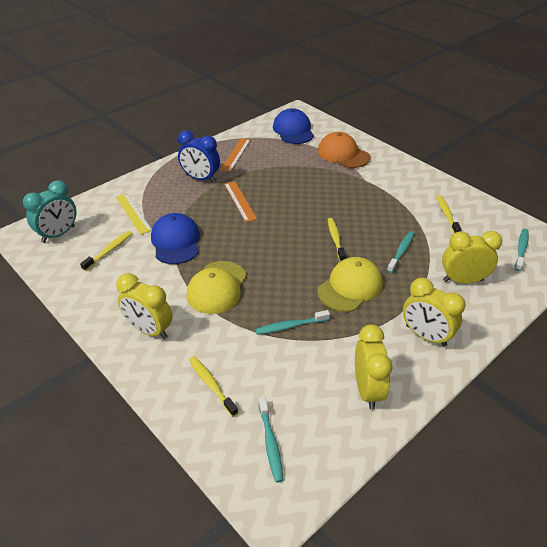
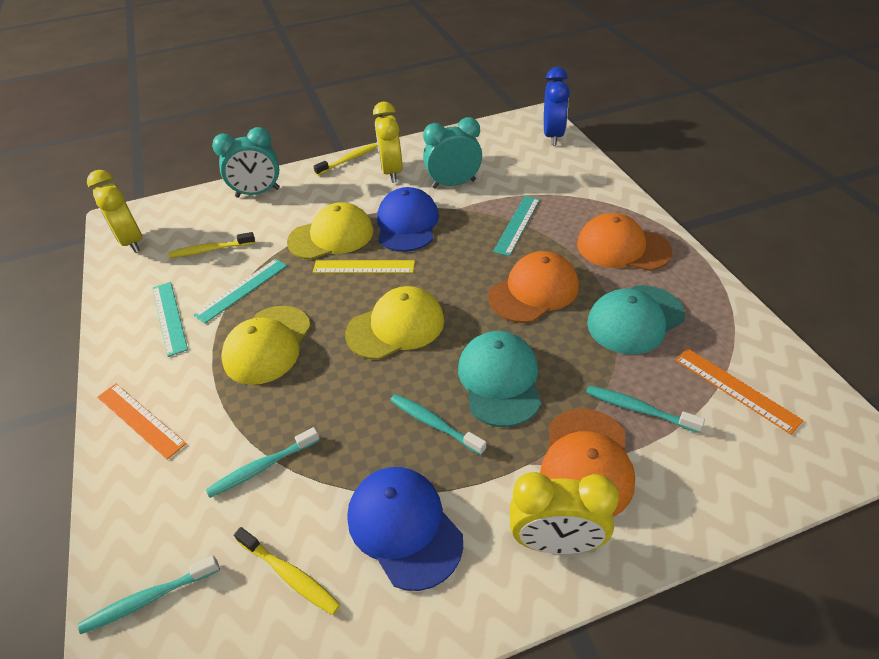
orange cap: 1 -> 3
turquoise cap: 0 -> 2
turquoise clock: 1 -> 2
turquoise ruler: 0 -> 3
yellow cap: 2 -> 3
yellow clock: 4 -> 3
yellow toothbrush: 4 -> 3

